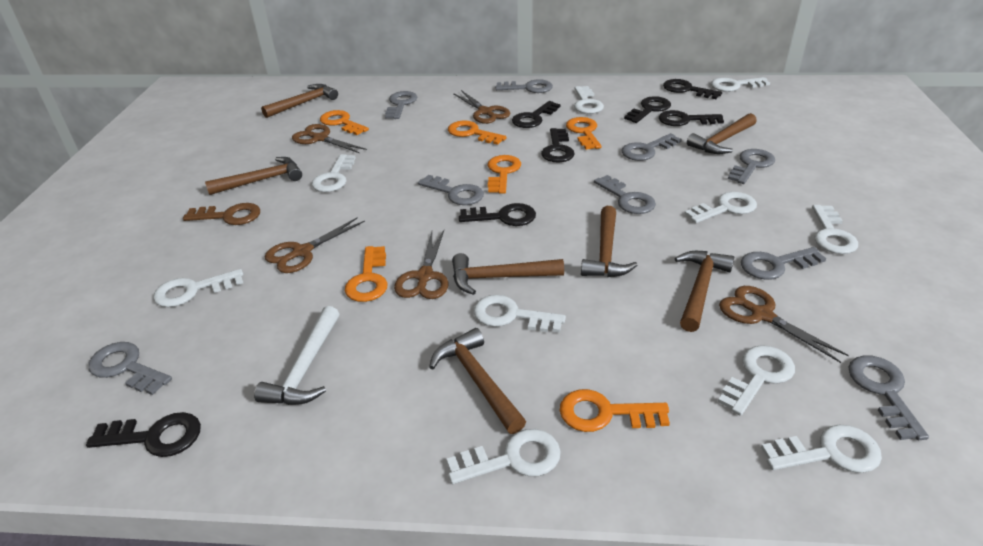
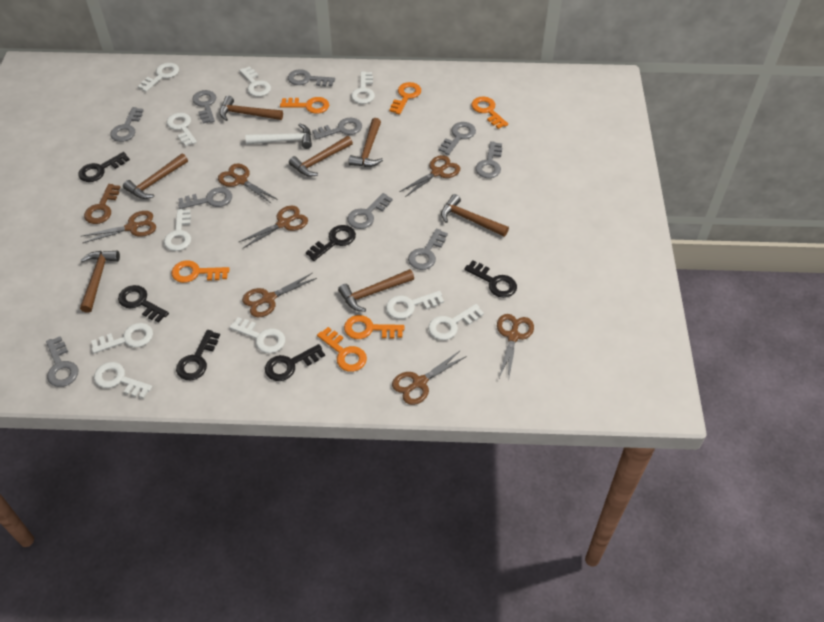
black key: 7 -> 6
brown scissors: 5 -> 7
grey key: 9 -> 10

